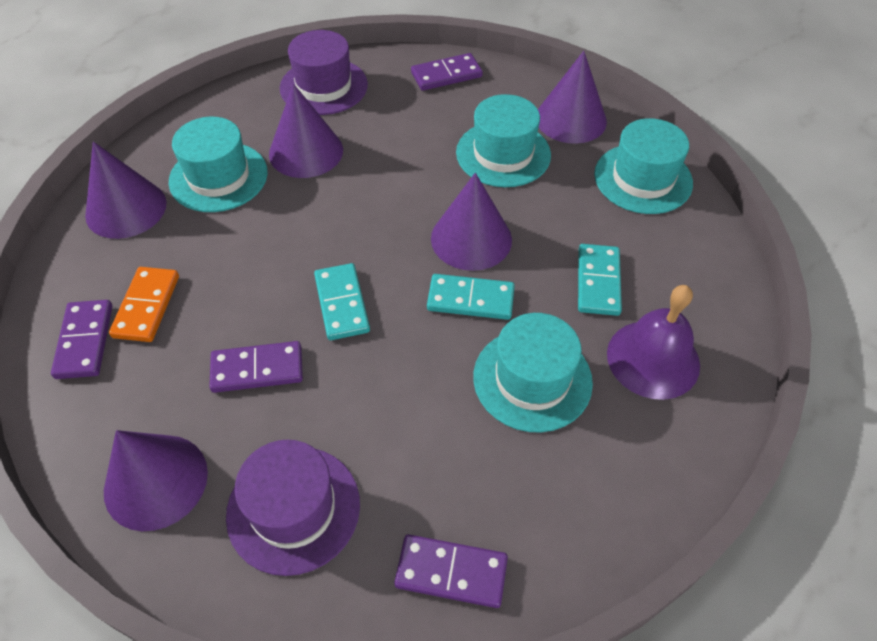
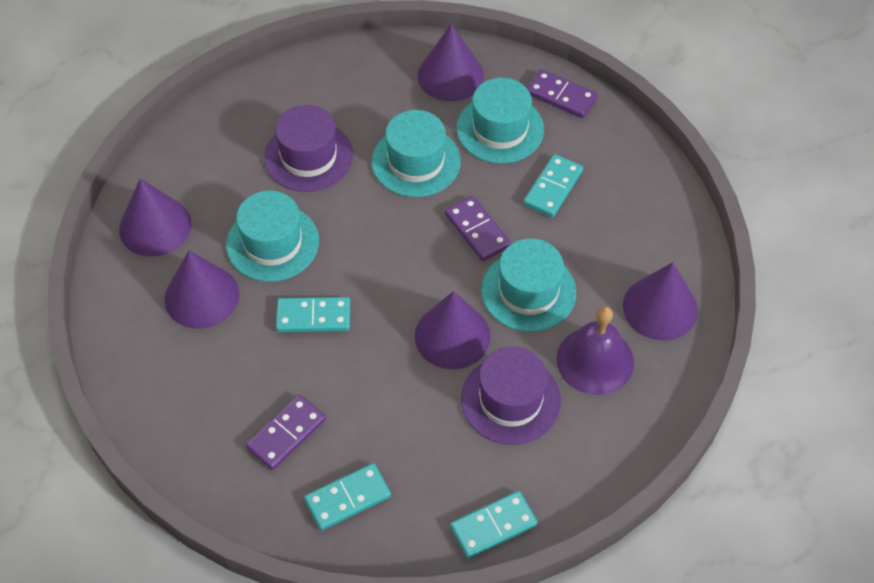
orange domino: 1 -> 0
purple domino: 4 -> 3
turquoise domino: 3 -> 4

